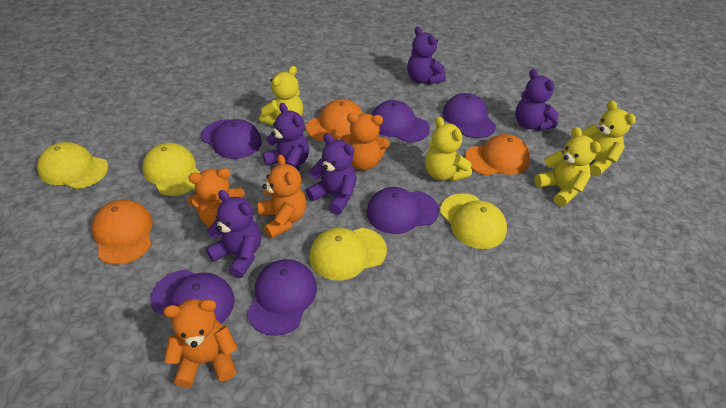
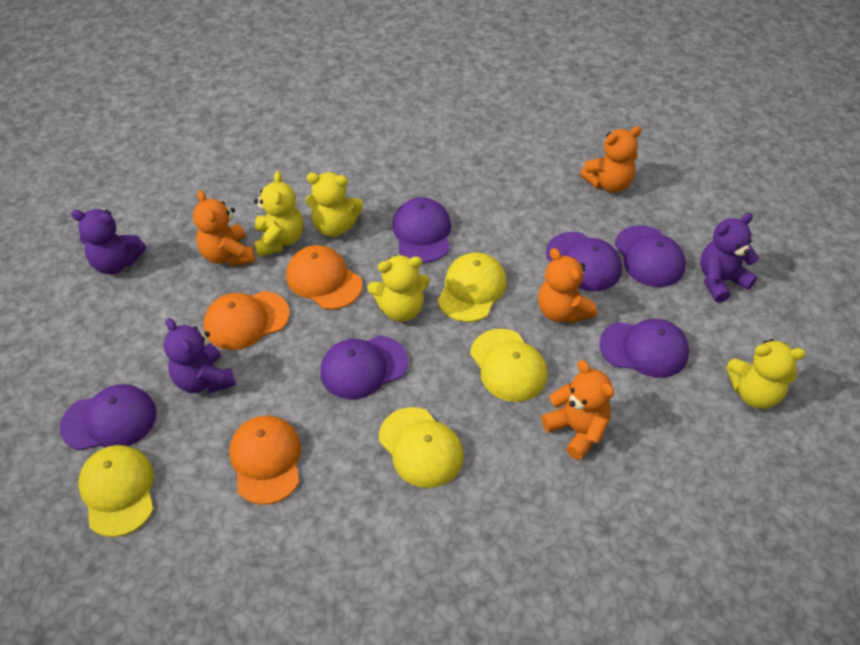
purple teddy bear: 5 -> 3

